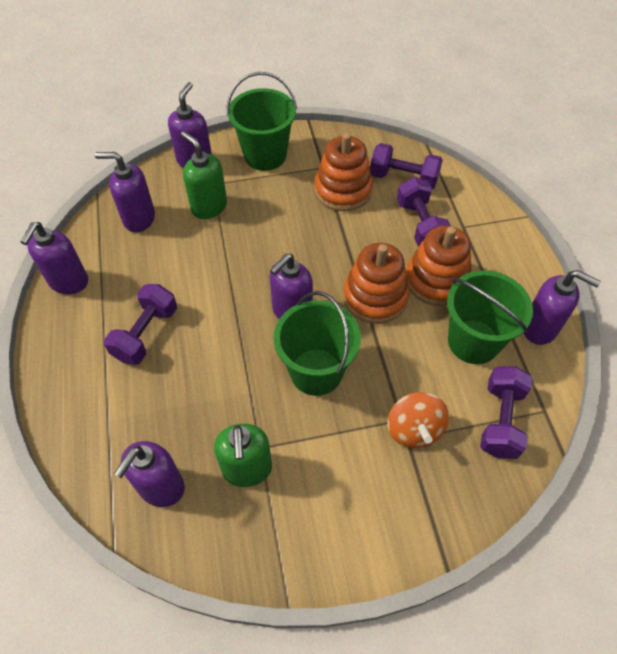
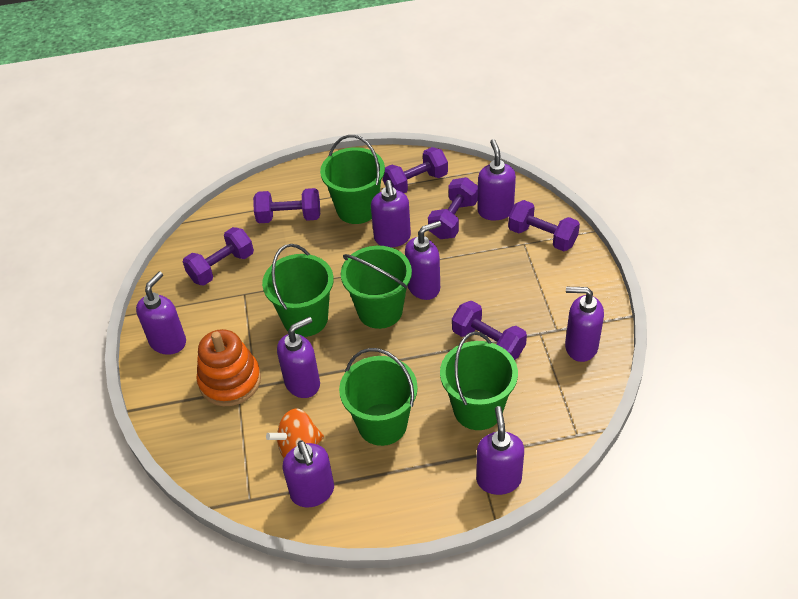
green bucket: 3 -> 5
green soap dispenser: 2 -> 0
orange stacking toy: 3 -> 1
purple dumbbell: 4 -> 6
purple soap dispenser: 6 -> 8

